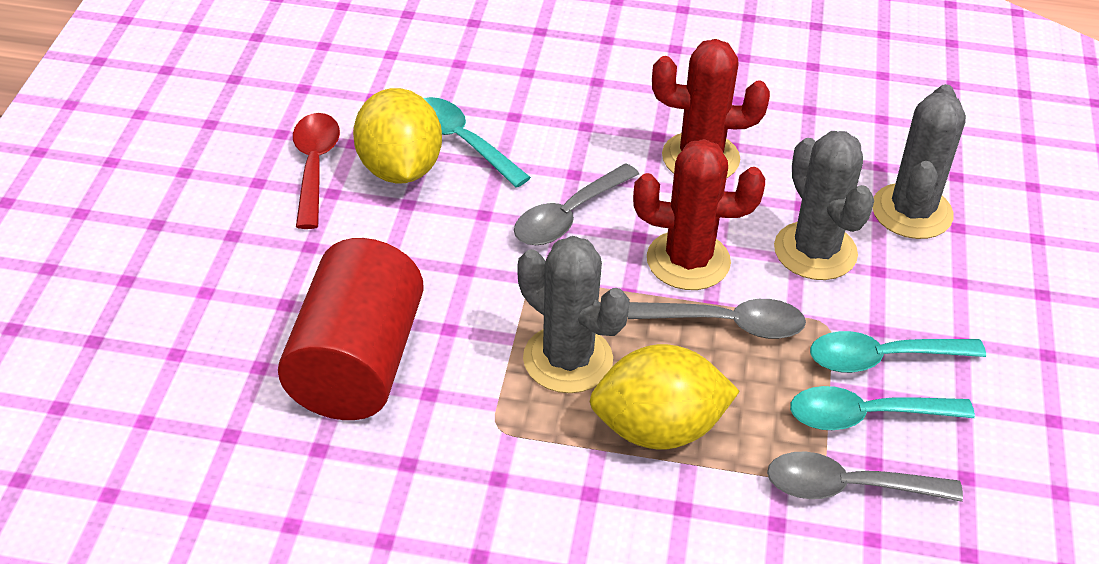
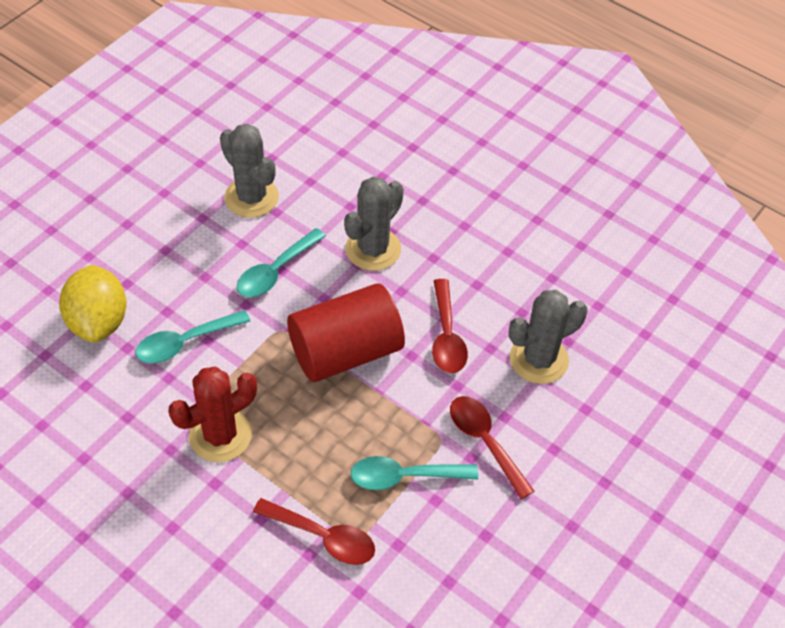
grey spoon: 3 -> 0
red cactus: 2 -> 1
red spoon: 1 -> 3
yellow lemon: 2 -> 1

